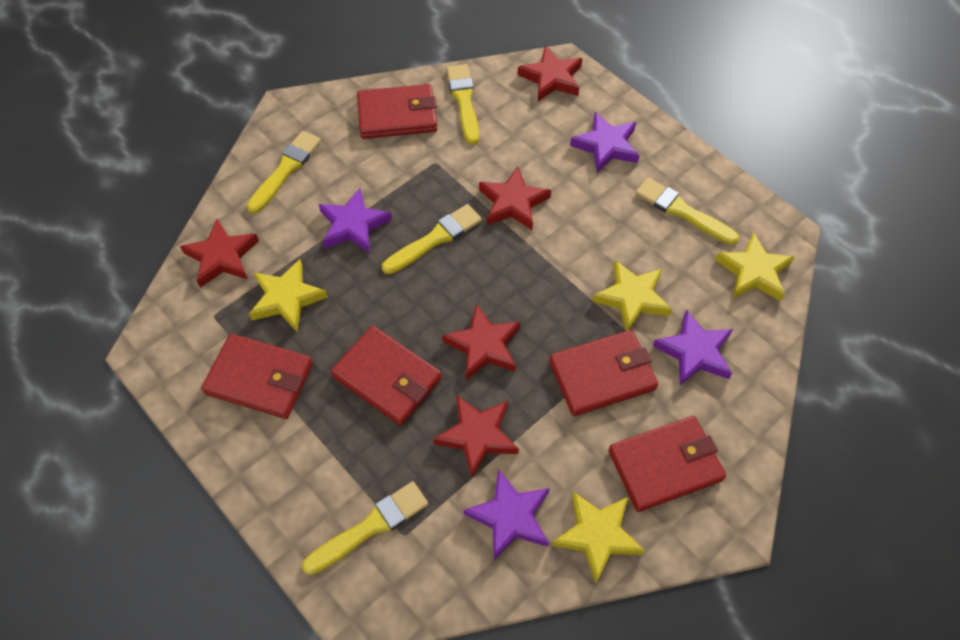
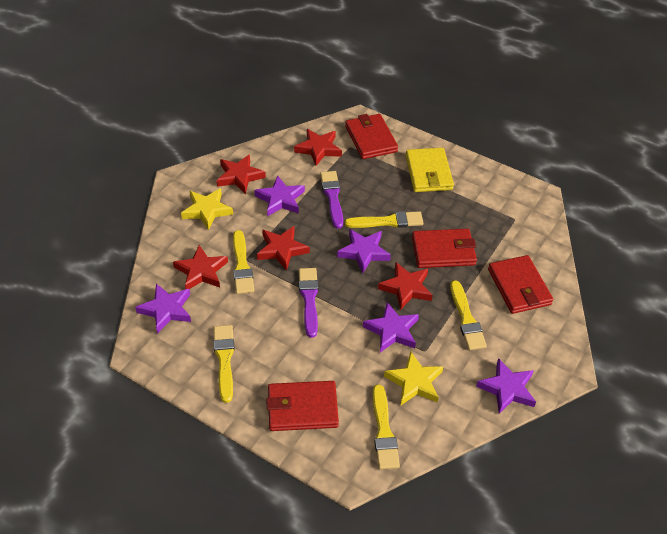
purple brush: 0 -> 2
purple star: 4 -> 5
red wallet: 5 -> 4
yellow star: 4 -> 2
yellow wallet: 0 -> 1

